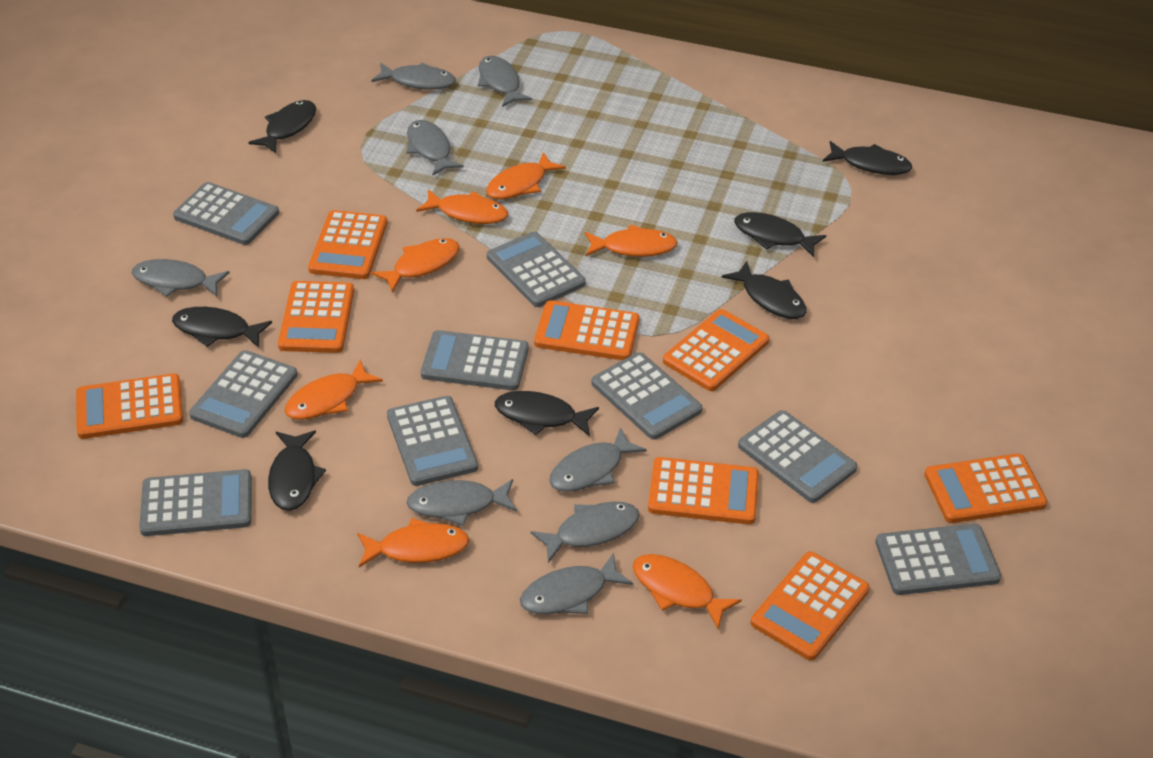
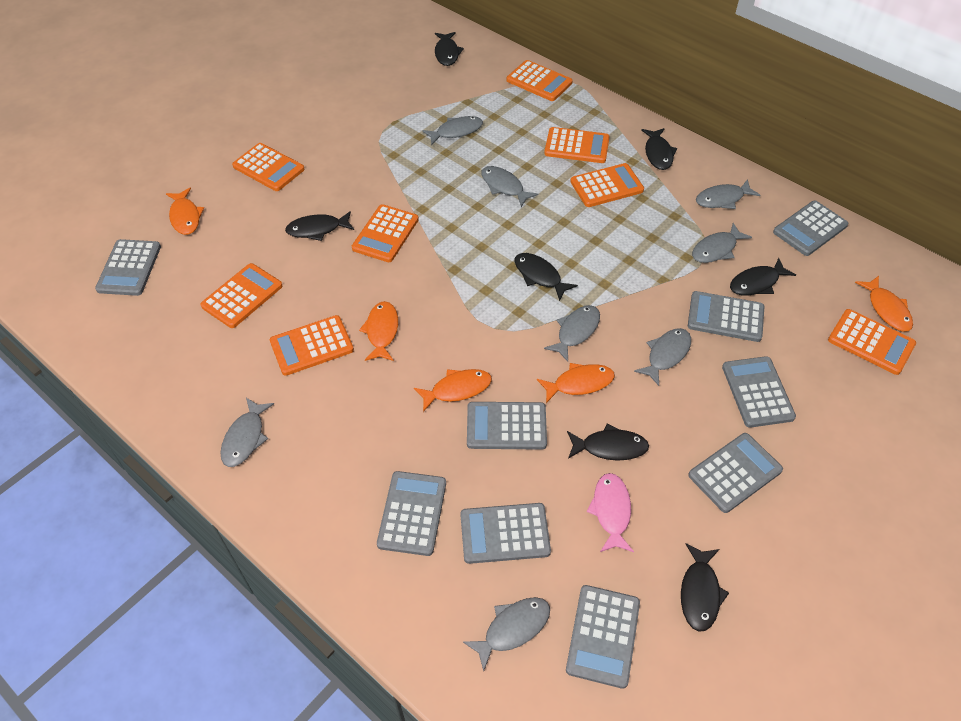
orange fish: 7 -> 5
pink fish: 0 -> 1

